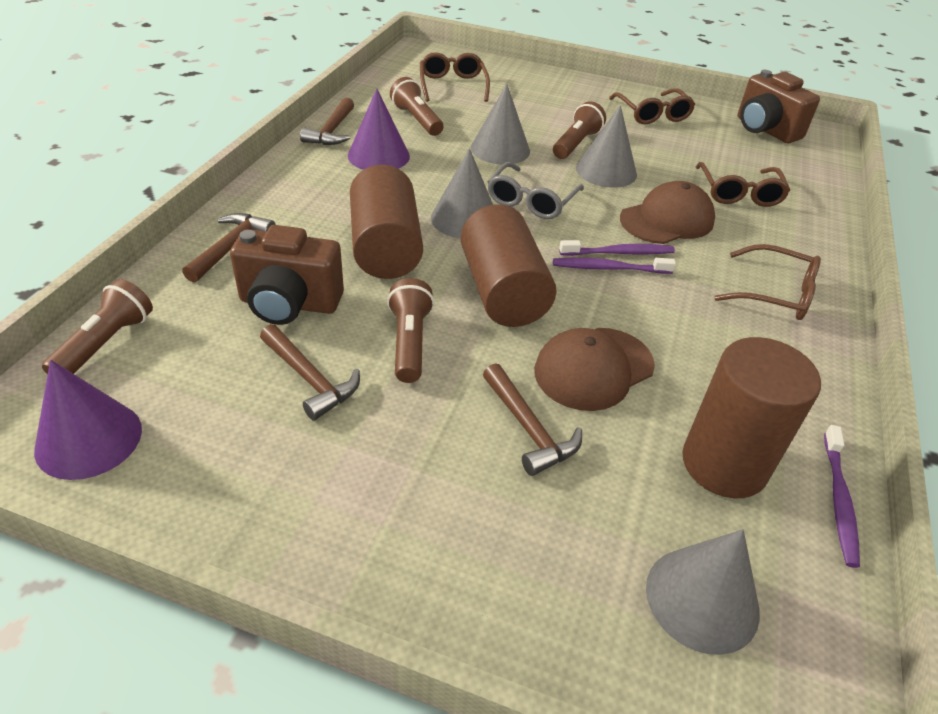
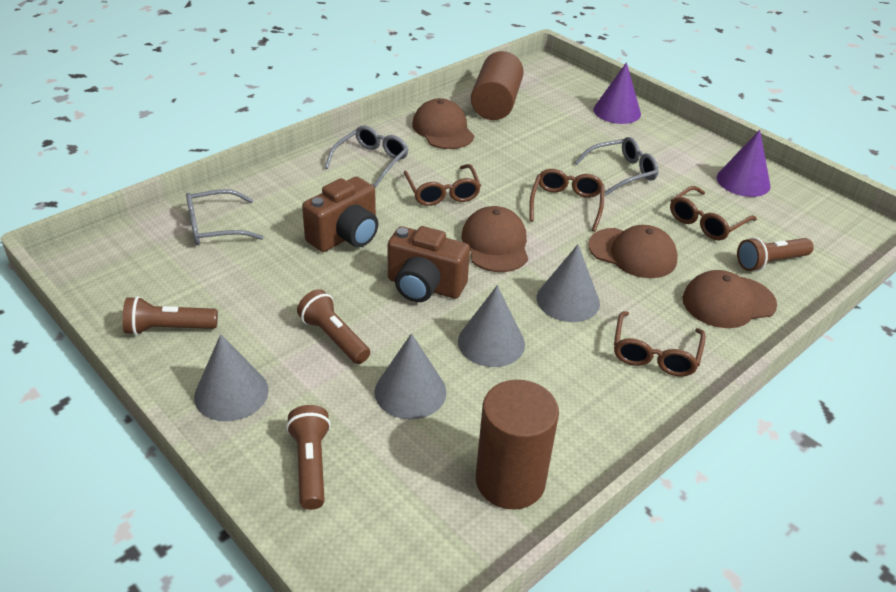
brown cap: 2 -> 4
brown cylinder: 3 -> 2
brown hammer: 4 -> 0
grey glasses: 1 -> 3
purple toothbrush: 3 -> 0

